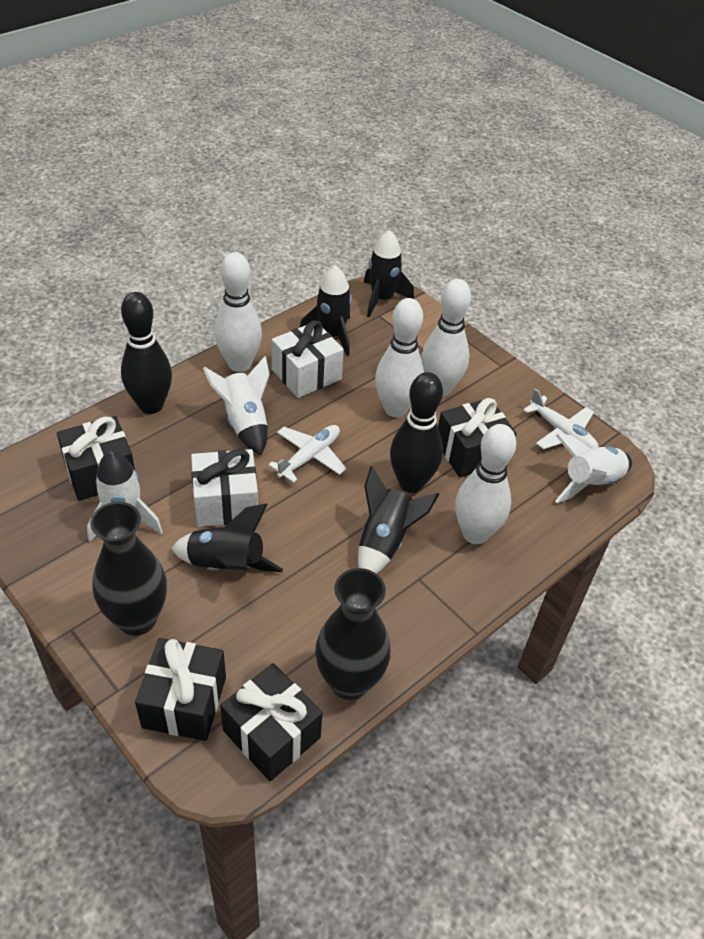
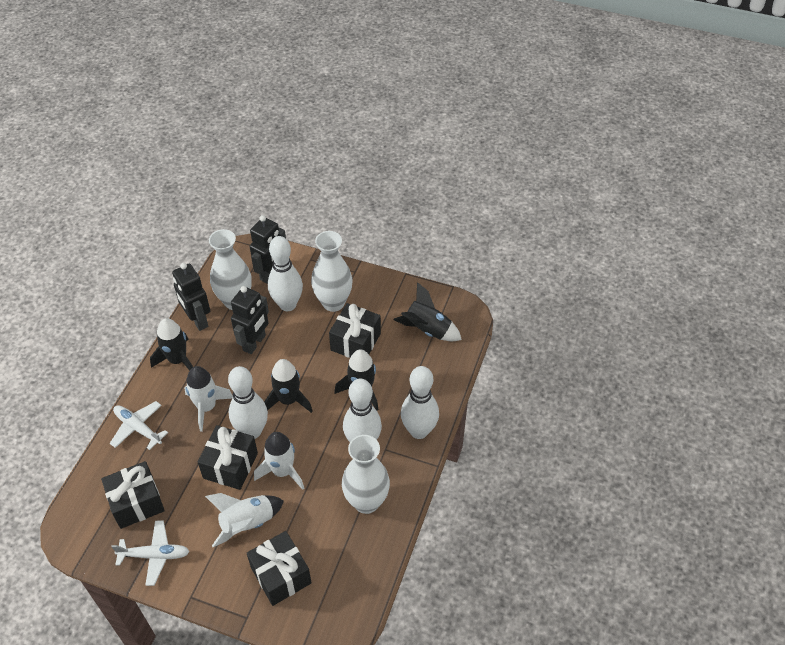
black bowling pin: 2 -> 0
black robot: 0 -> 3
black vase: 2 -> 0
white gift: 2 -> 0
white vase: 0 -> 3

